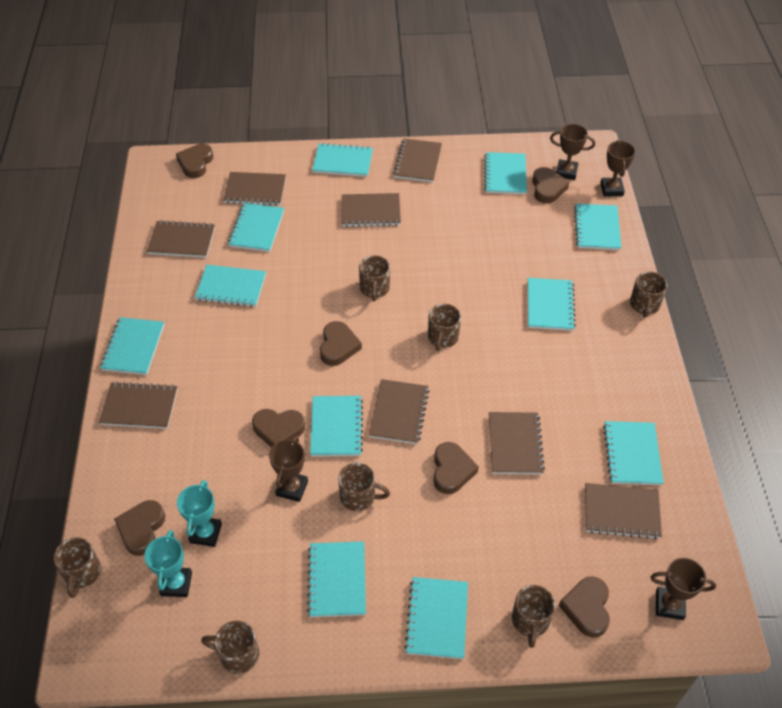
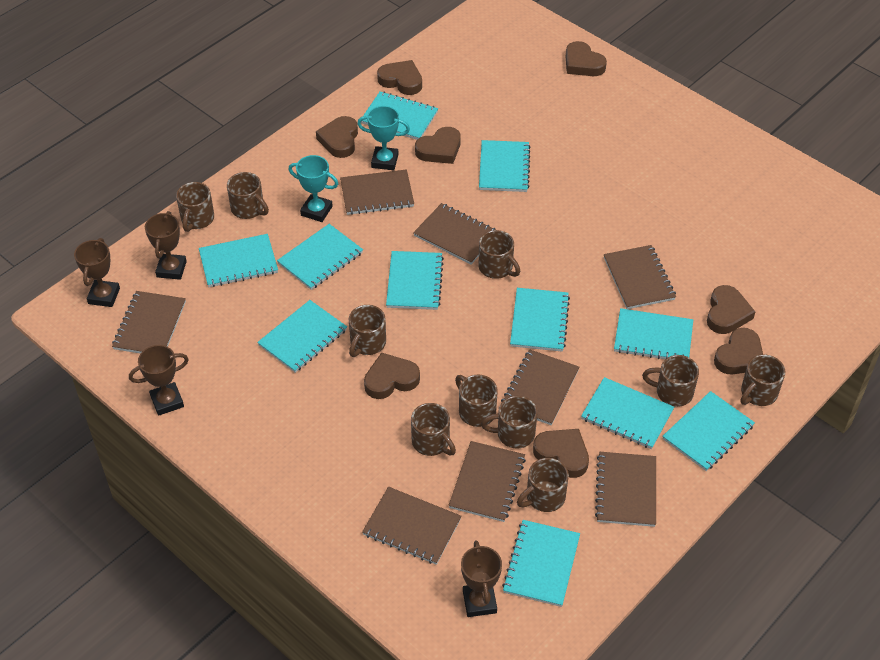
brown heart: 7 -> 8
brown mug: 7 -> 10

